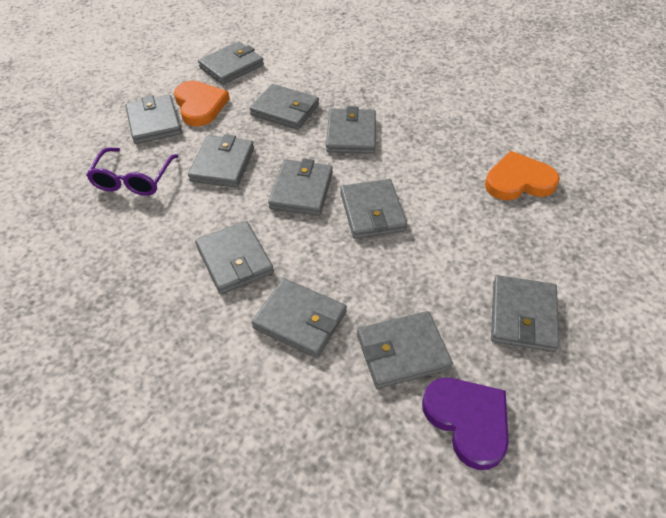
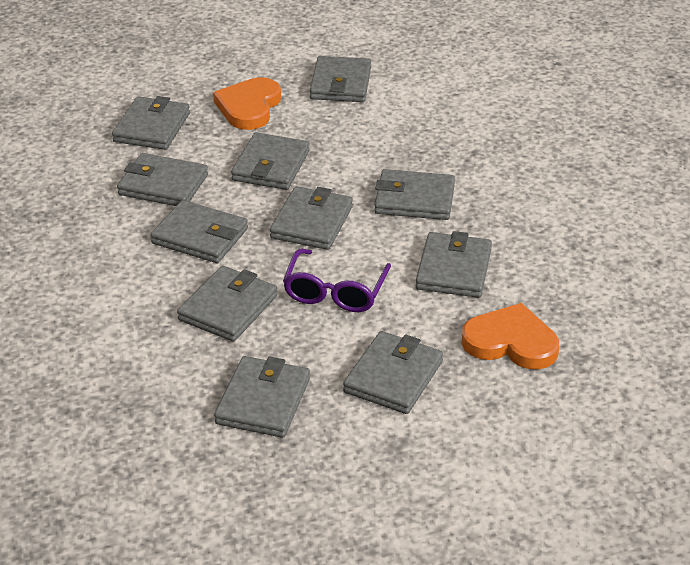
purple heart: 1 -> 0

